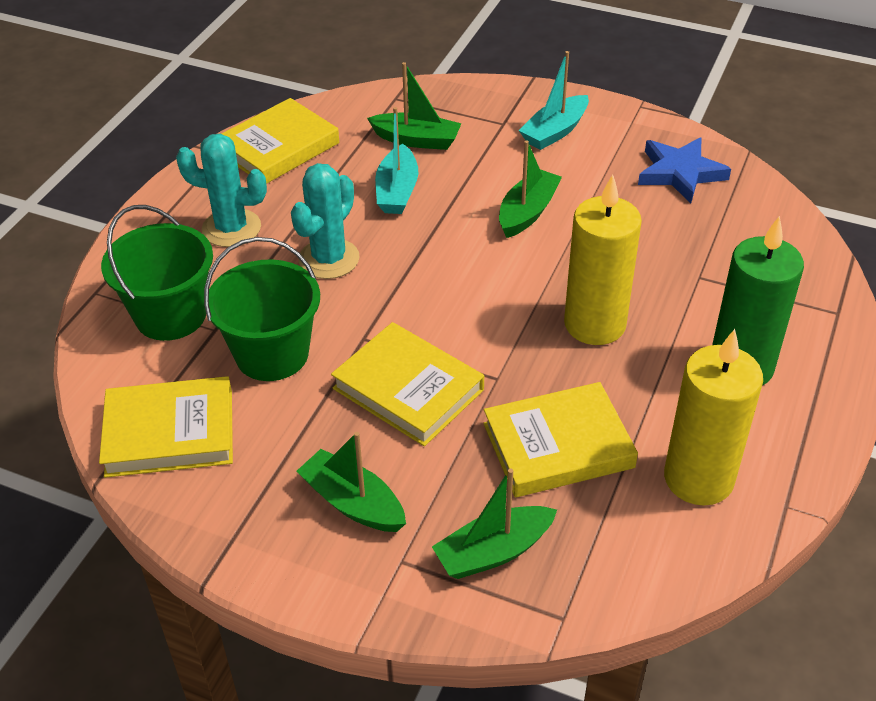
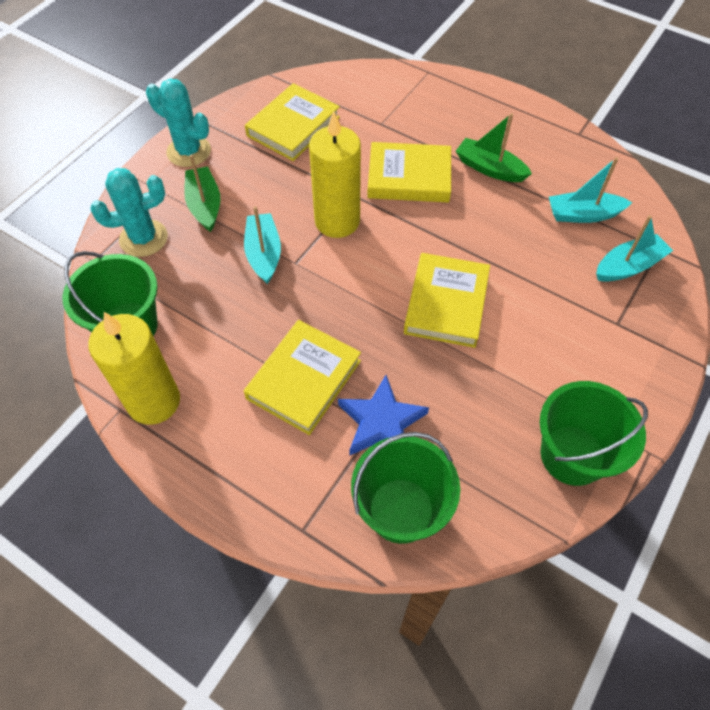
green boat: 4 -> 2
green bucket: 2 -> 3
green candle: 1 -> 0
turquoise boat: 2 -> 3

